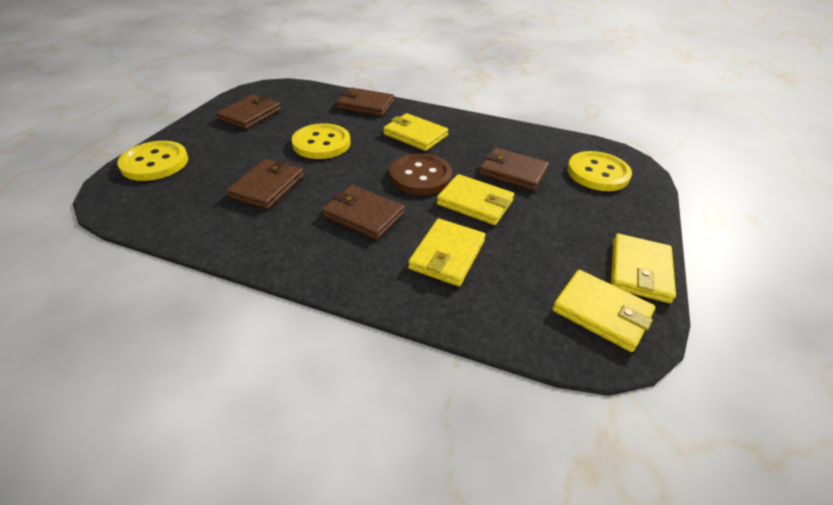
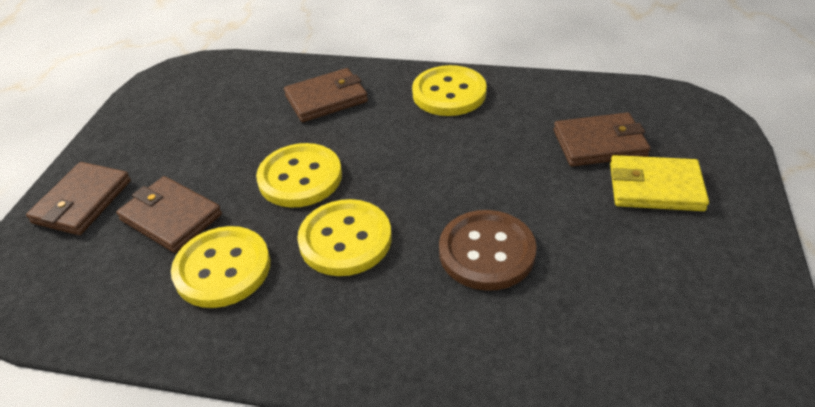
brown wallet: 5 -> 4
yellow button: 3 -> 4
yellow wallet: 5 -> 1

